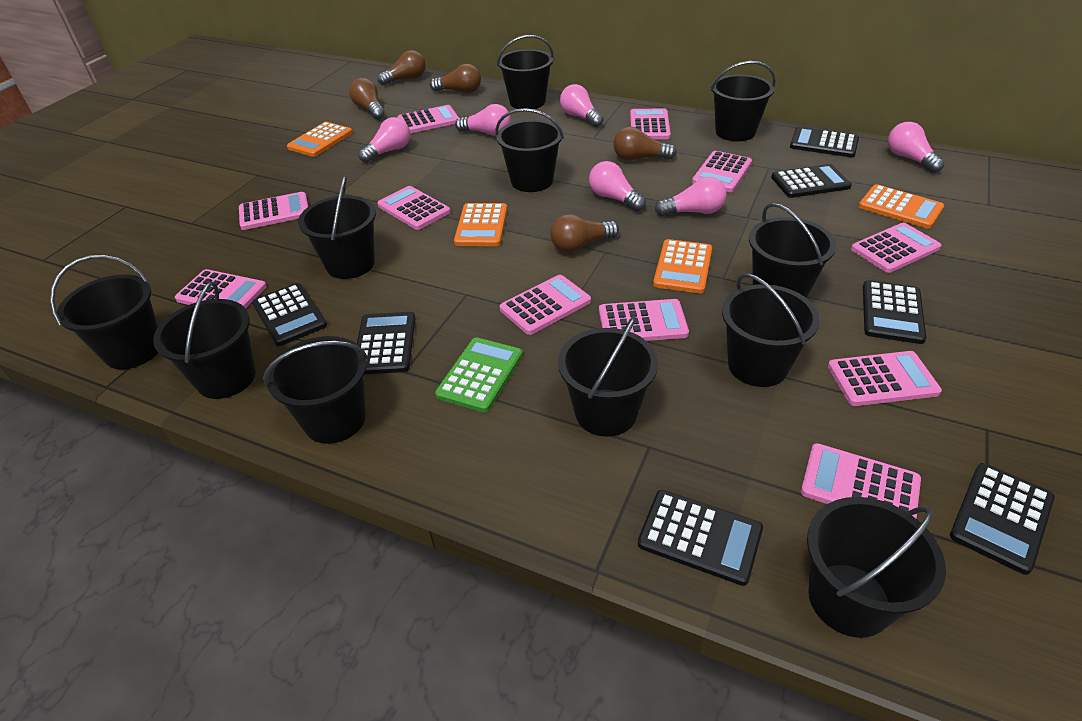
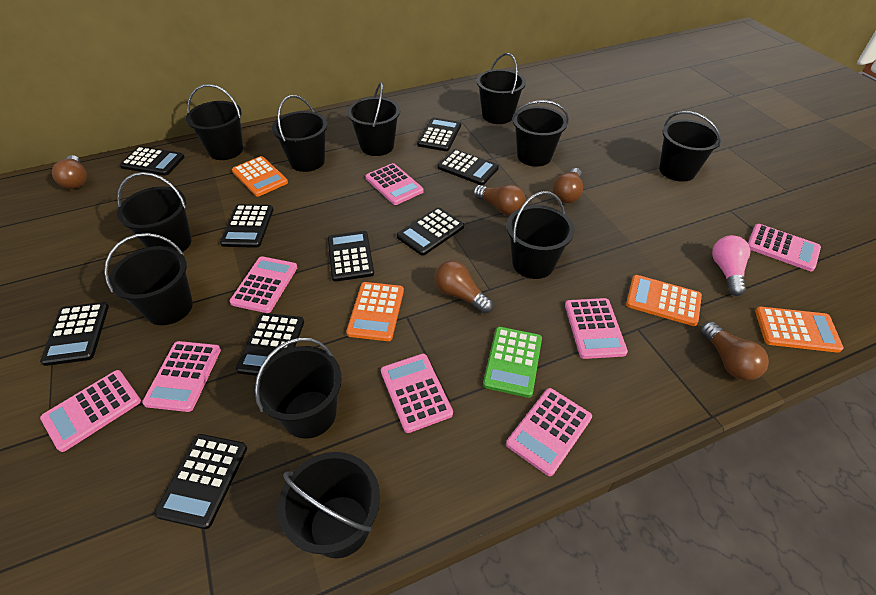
black calculator: 7 -> 9
pink calculator: 11 -> 8
pink light bulb: 6 -> 1

